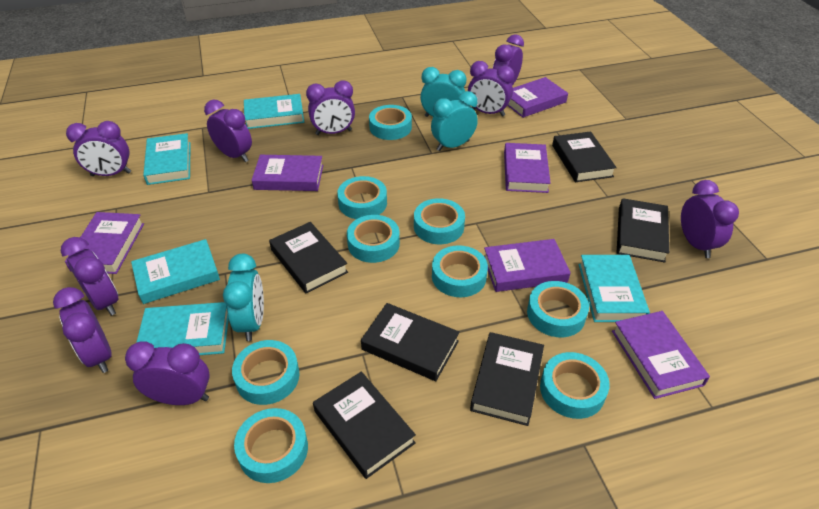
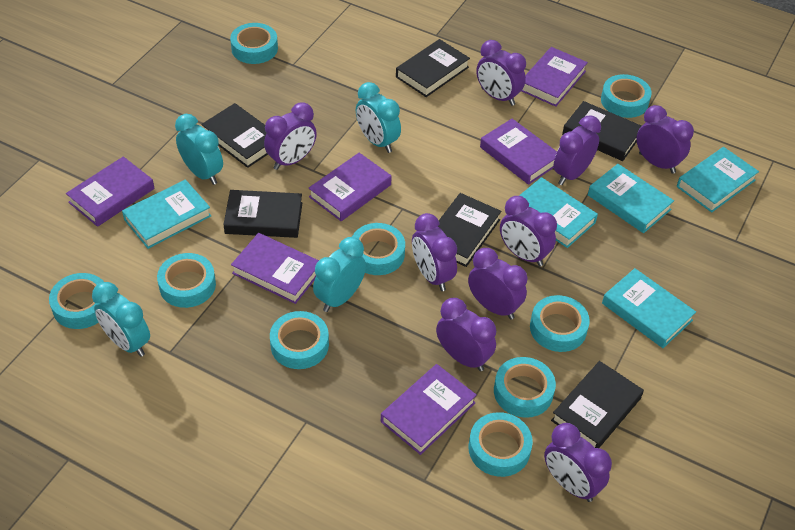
turquoise clock: 3 -> 4

